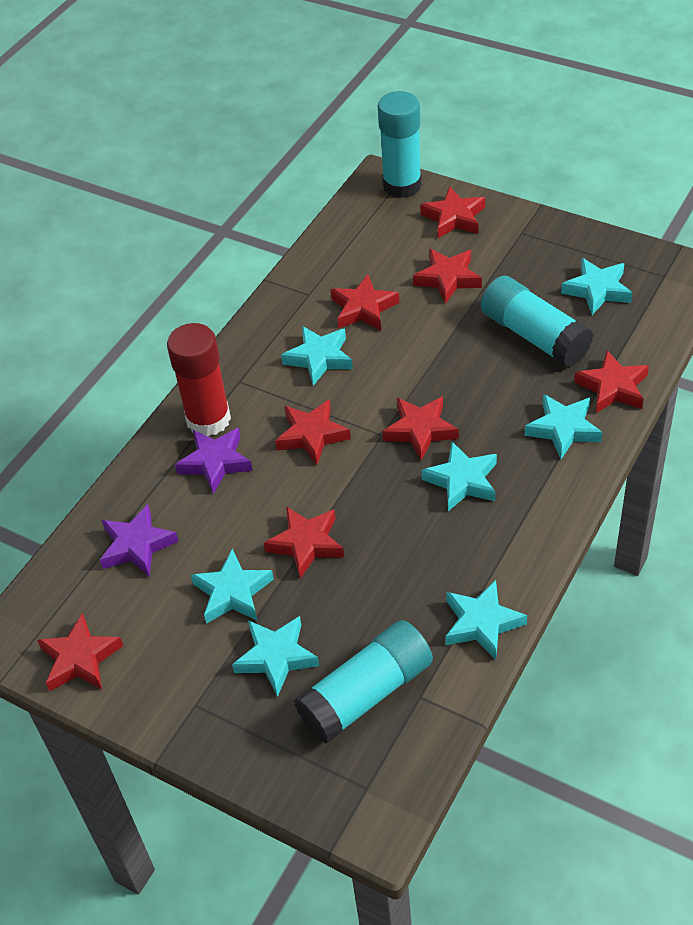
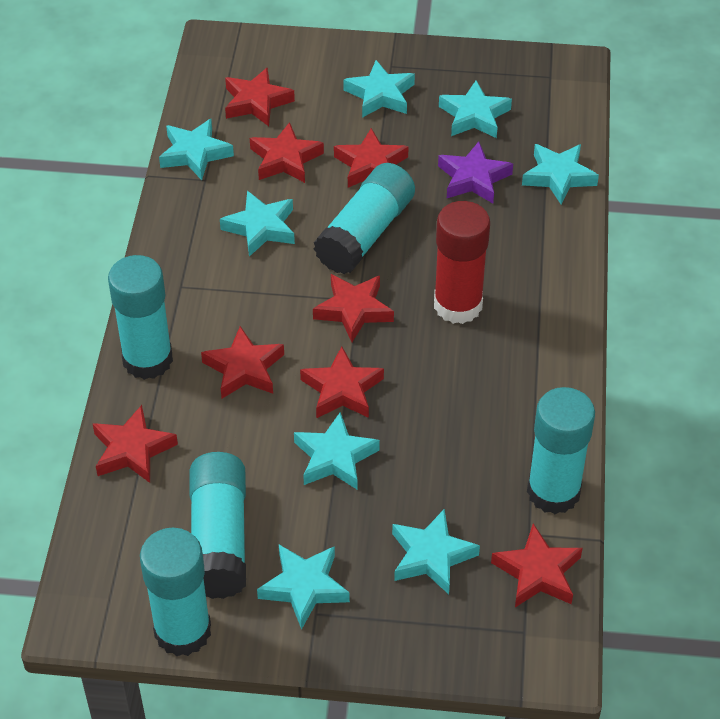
purple star: 2 -> 1
turquoise glue stick: 3 -> 5
turquoise star: 7 -> 8

